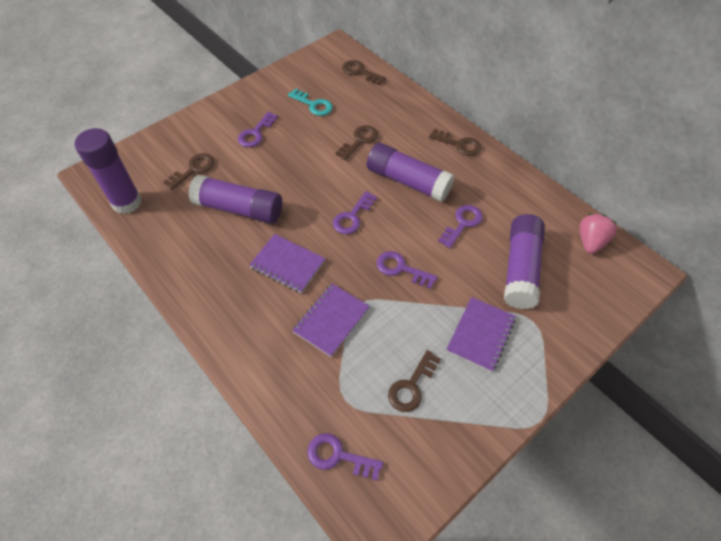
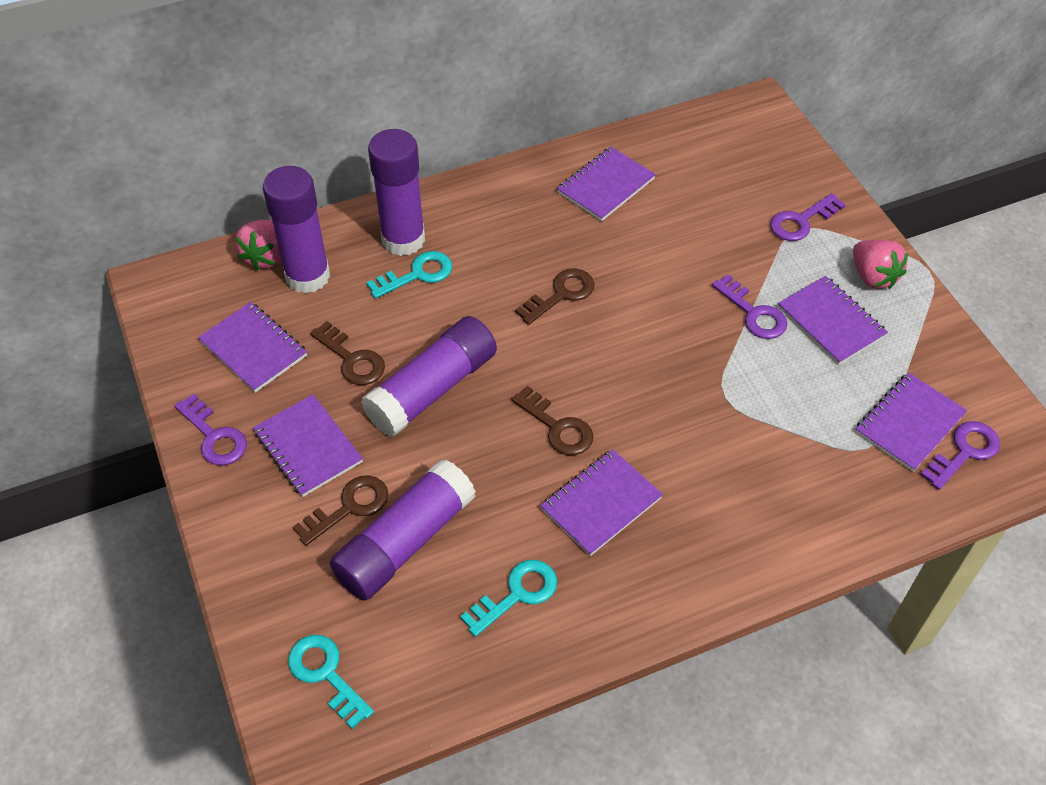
brown key: 5 -> 4
pink strawberry: 1 -> 2
purple key: 5 -> 4
purple notebook: 3 -> 6
turquoise key: 1 -> 3

